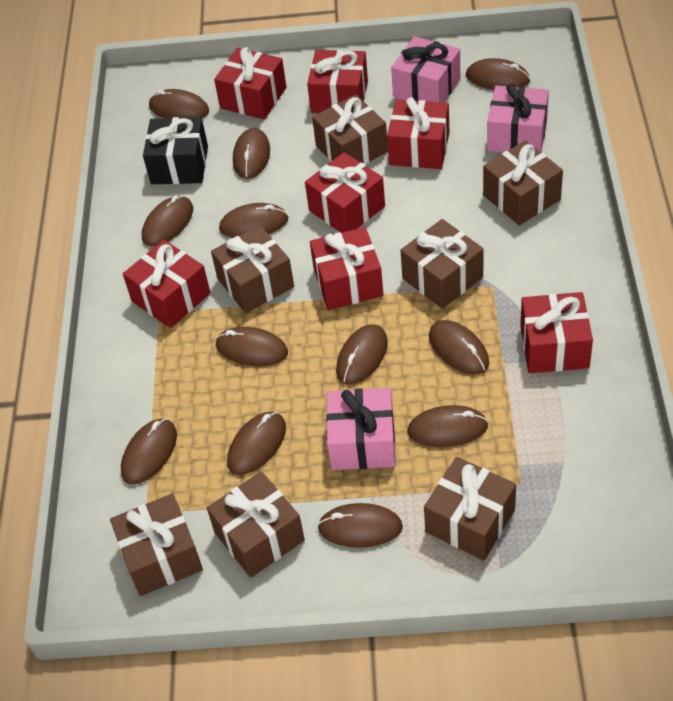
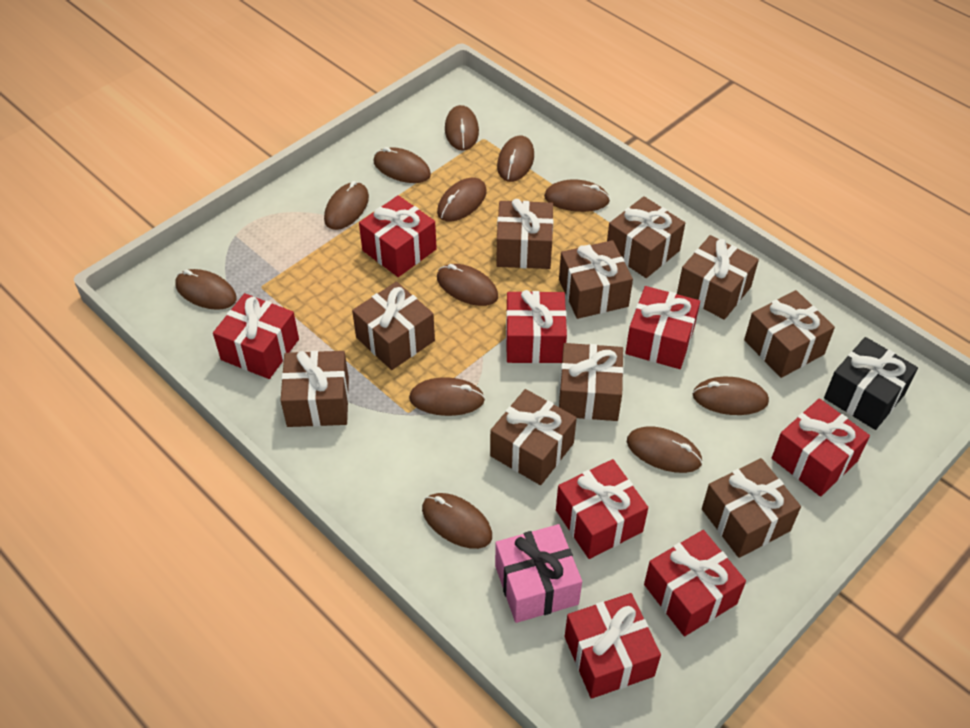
brown gift: 7 -> 10
pink gift: 3 -> 1
red gift: 7 -> 8

